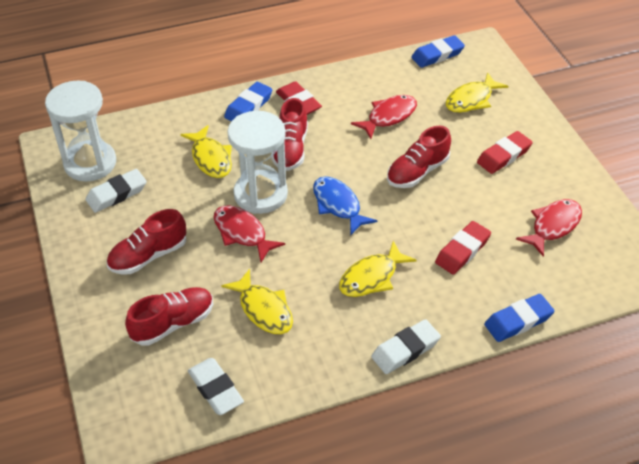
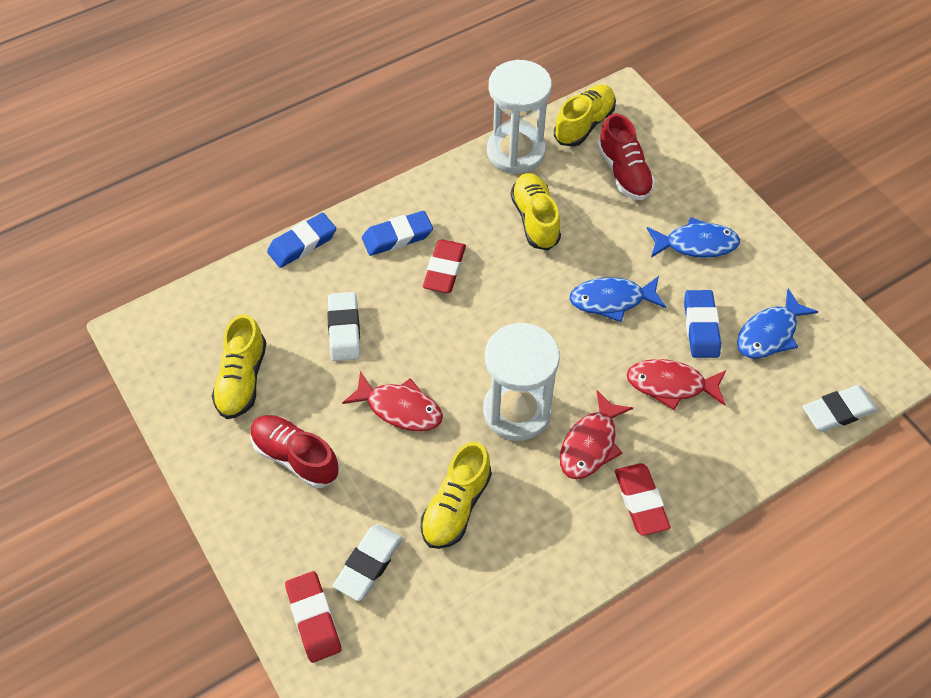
blue fish: 1 -> 3
red shoe: 4 -> 2
yellow fish: 4 -> 0
yellow shoe: 0 -> 4

